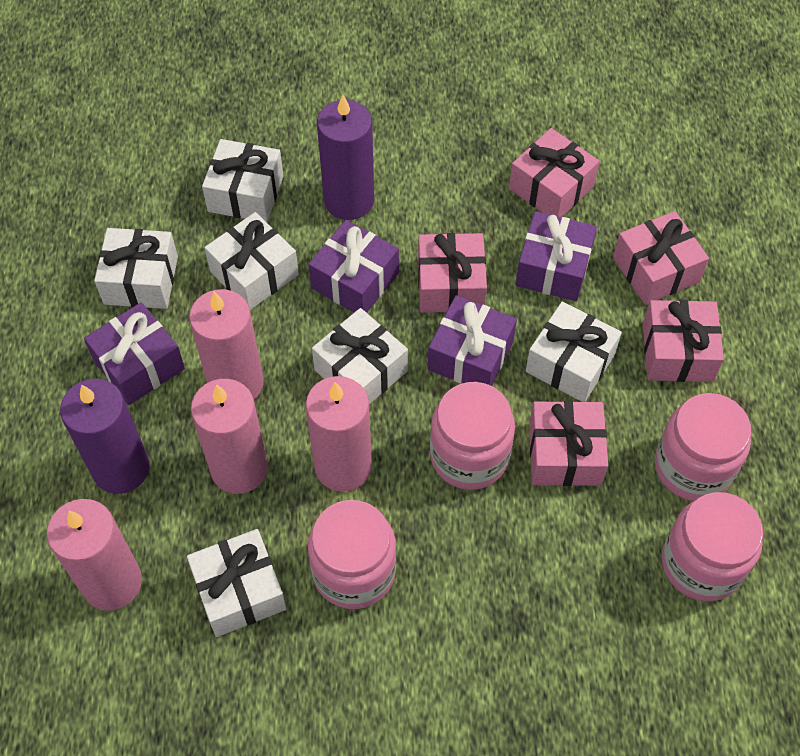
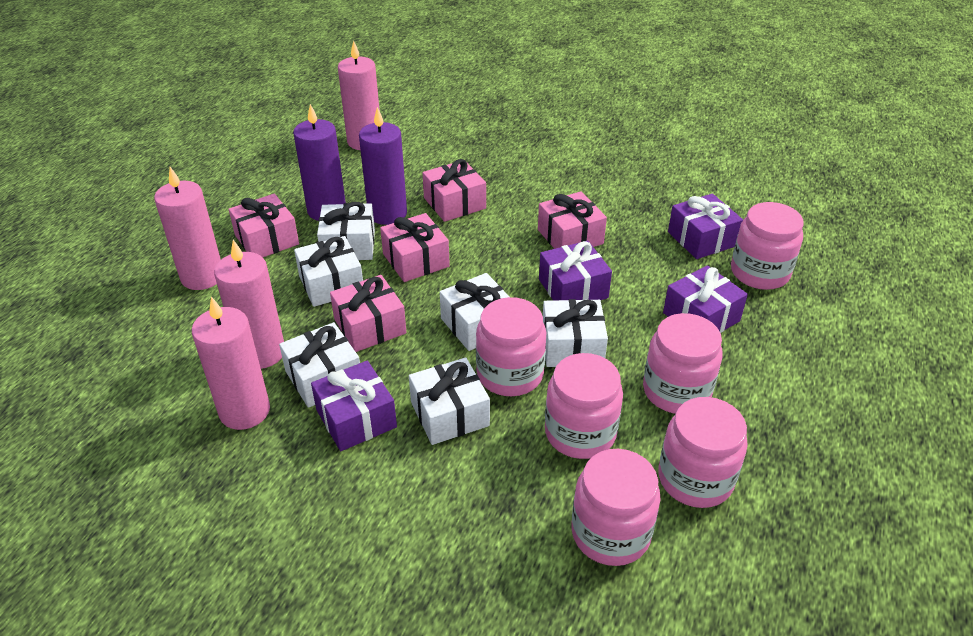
pink jar: 4 -> 6

